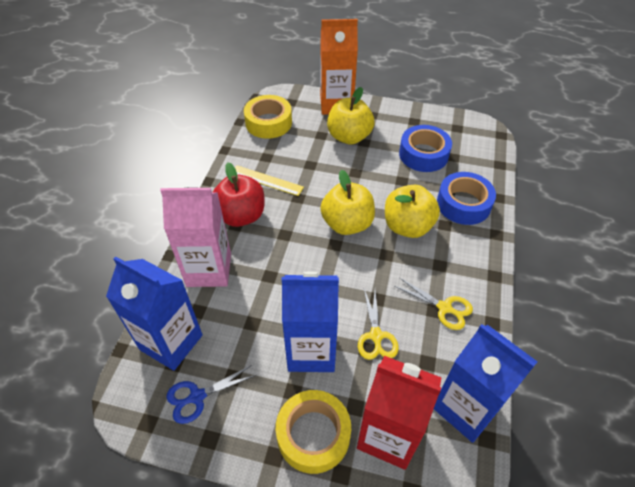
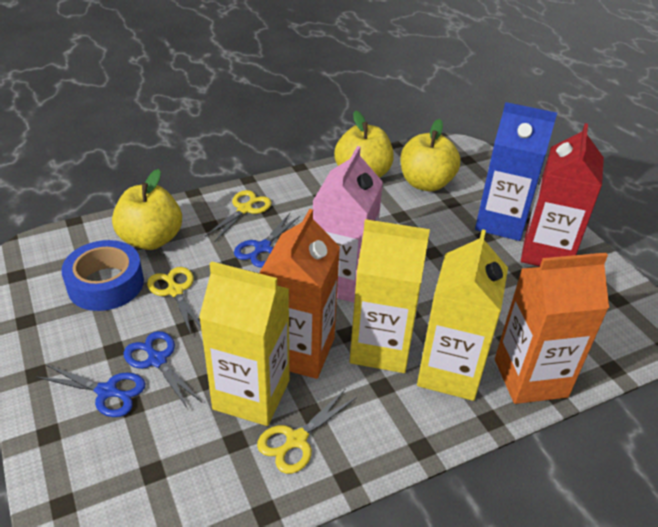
blue carton: 3 -> 1
blue scissors: 1 -> 3
blue tape: 2 -> 1
orange carton: 1 -> 2
red apple: 1 -> 0
yellow carton: 0 -> 3
yellow ruler: 1 -> 0
yellow scissors: 2 -> 3
yellow tape: 2 -> 0

